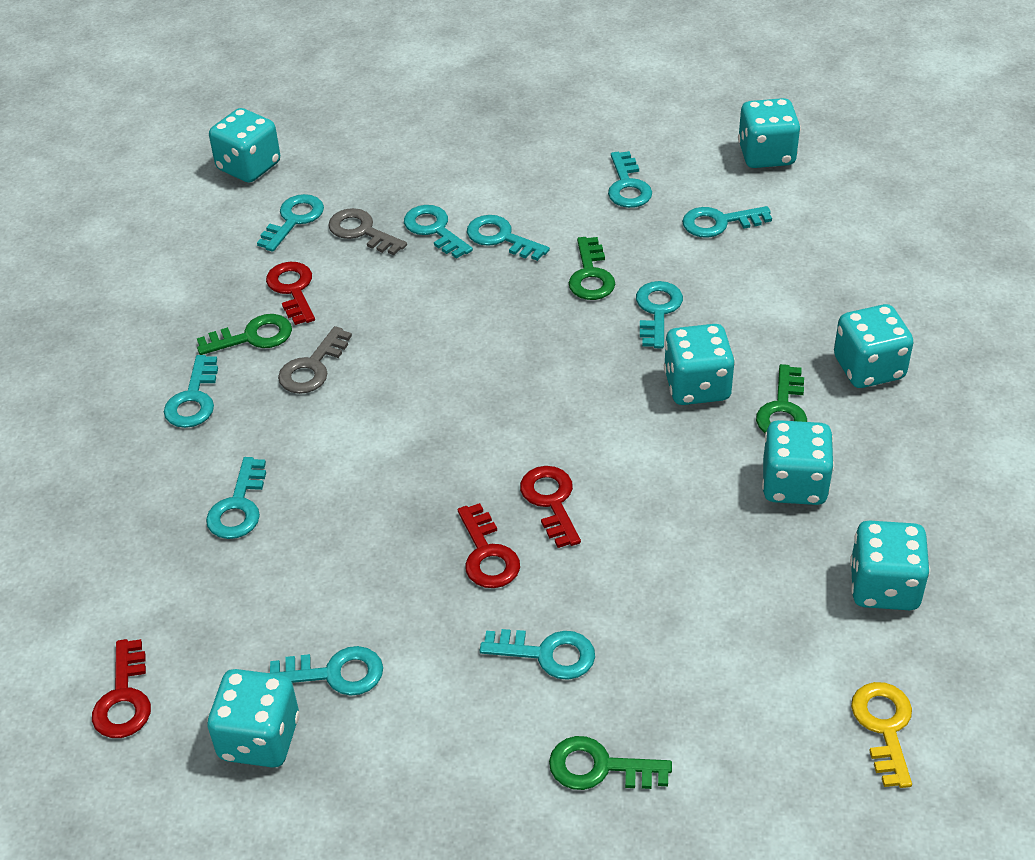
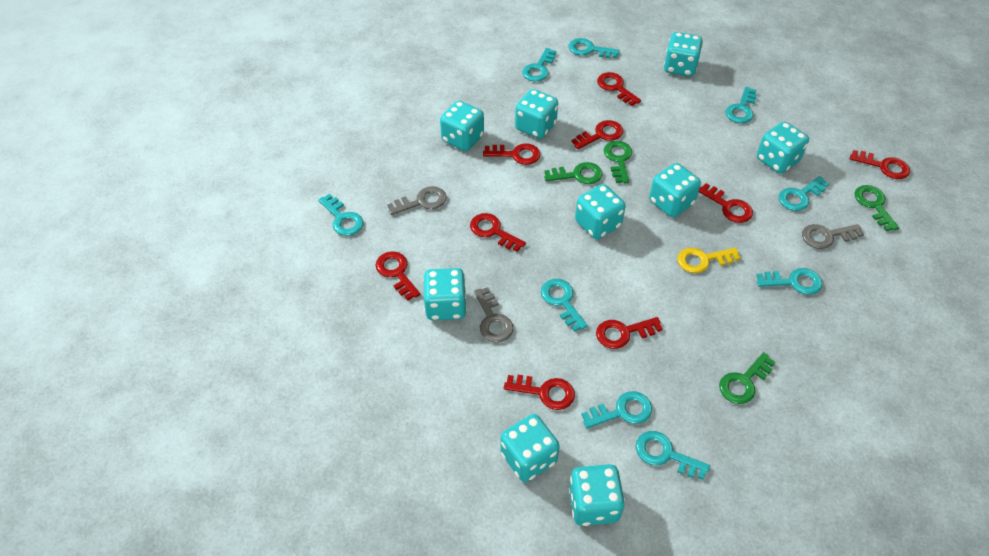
grey key: 2 -> 3
red key: 4 -> 9
turquoise dice: 7 -> 9
turquoise key: 10 -> 9

